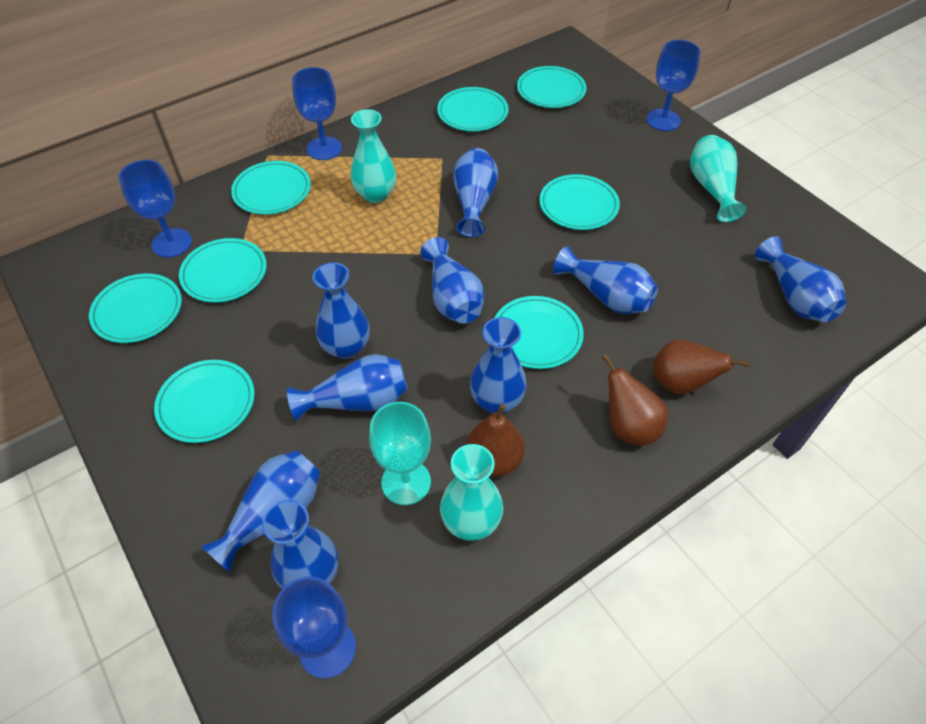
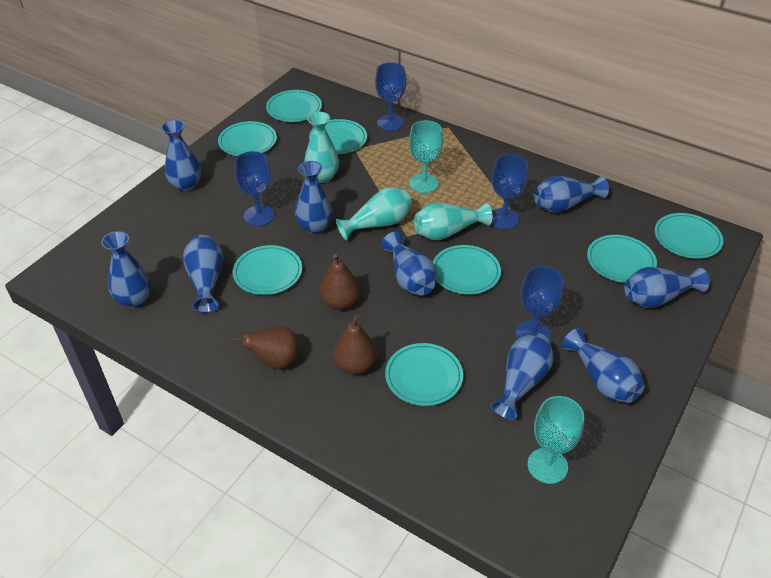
turquoise goblet: 1 -> 2

